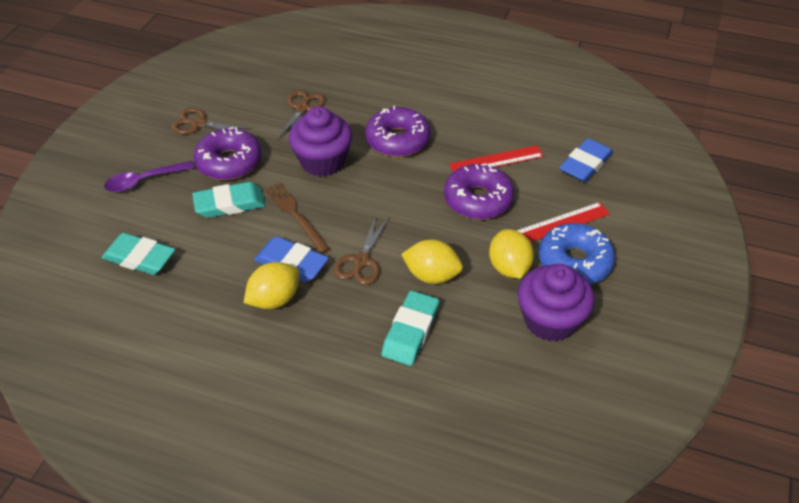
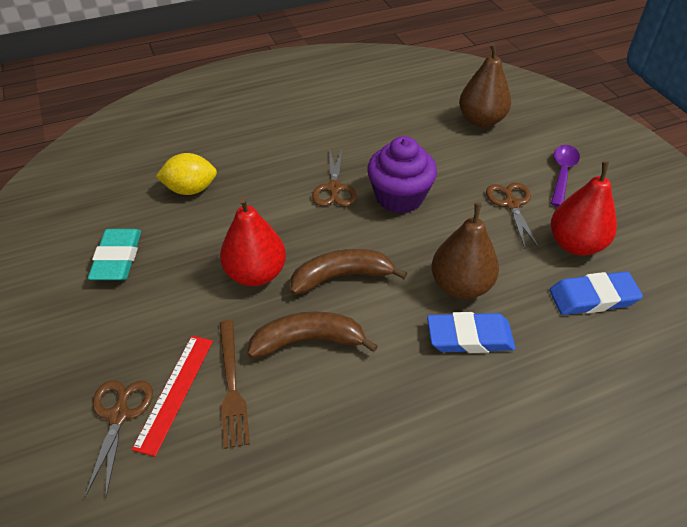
blue donut: 1 -> 0
brown banana: 0 -> 2
brown pear: 0 -> 2
purple cupcake: 2 -> 1
purple donut: 3 -> 0
red pear: 0 -> 2
red ruler: 2 -> 1
turquoise eraser: 3 -> 1
yellow lemon: 3 -> 1

